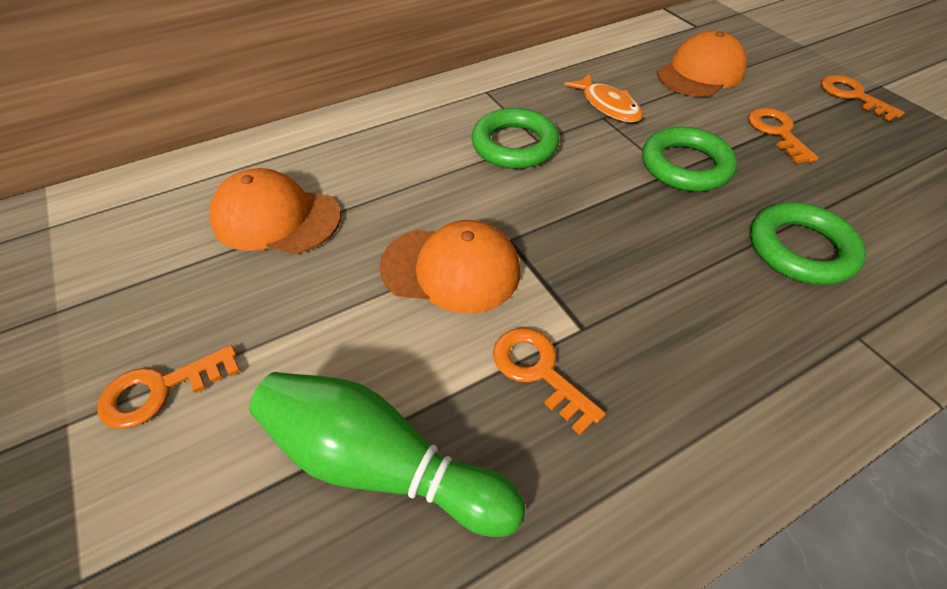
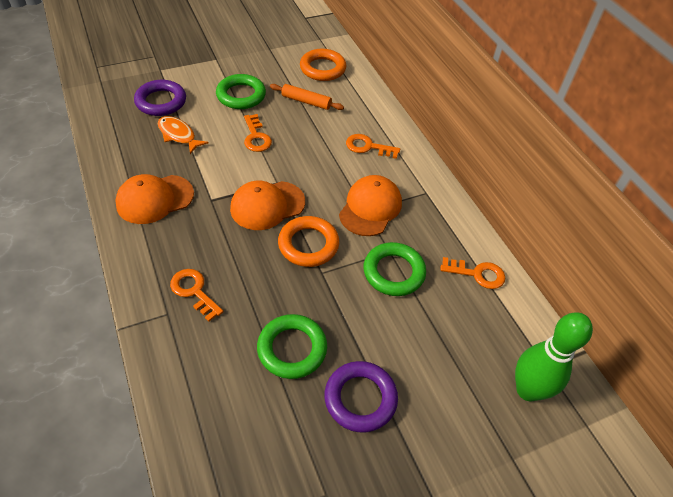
orange ring: 0 -> 2
orange rolling pin: 0 -> 1
purple ring: 0 -> 2

